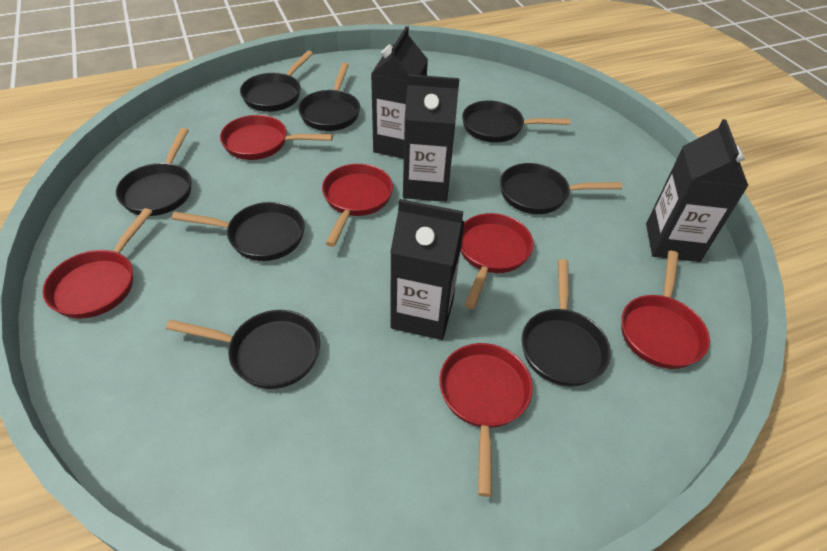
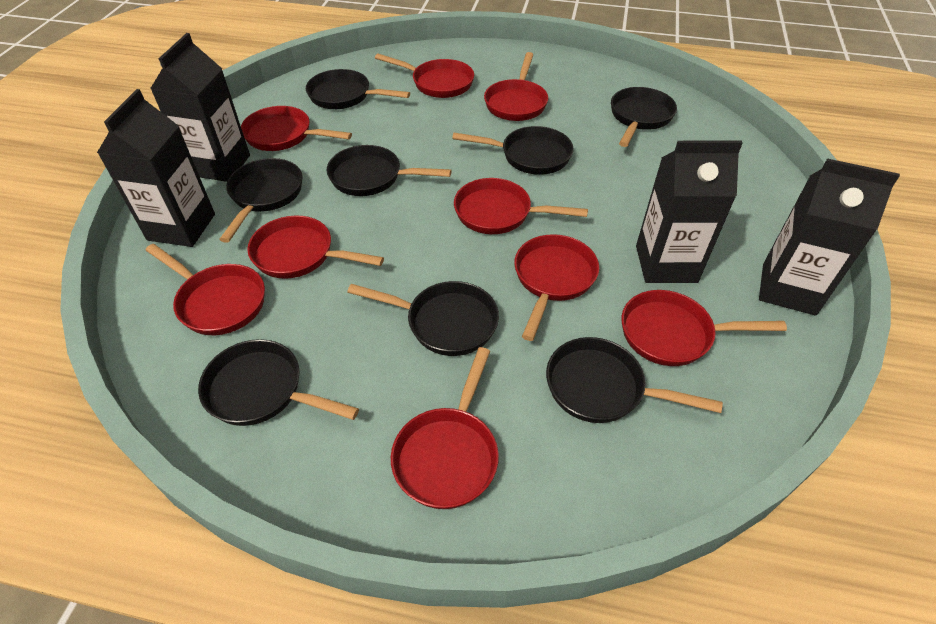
red pan: 6 -> 9

